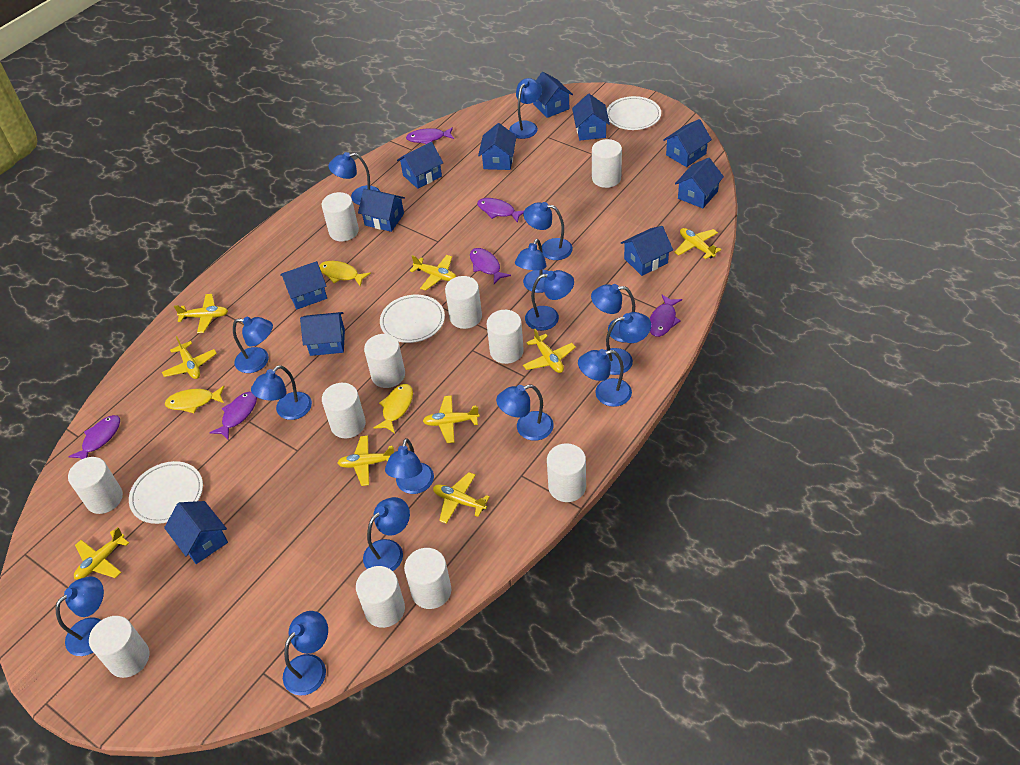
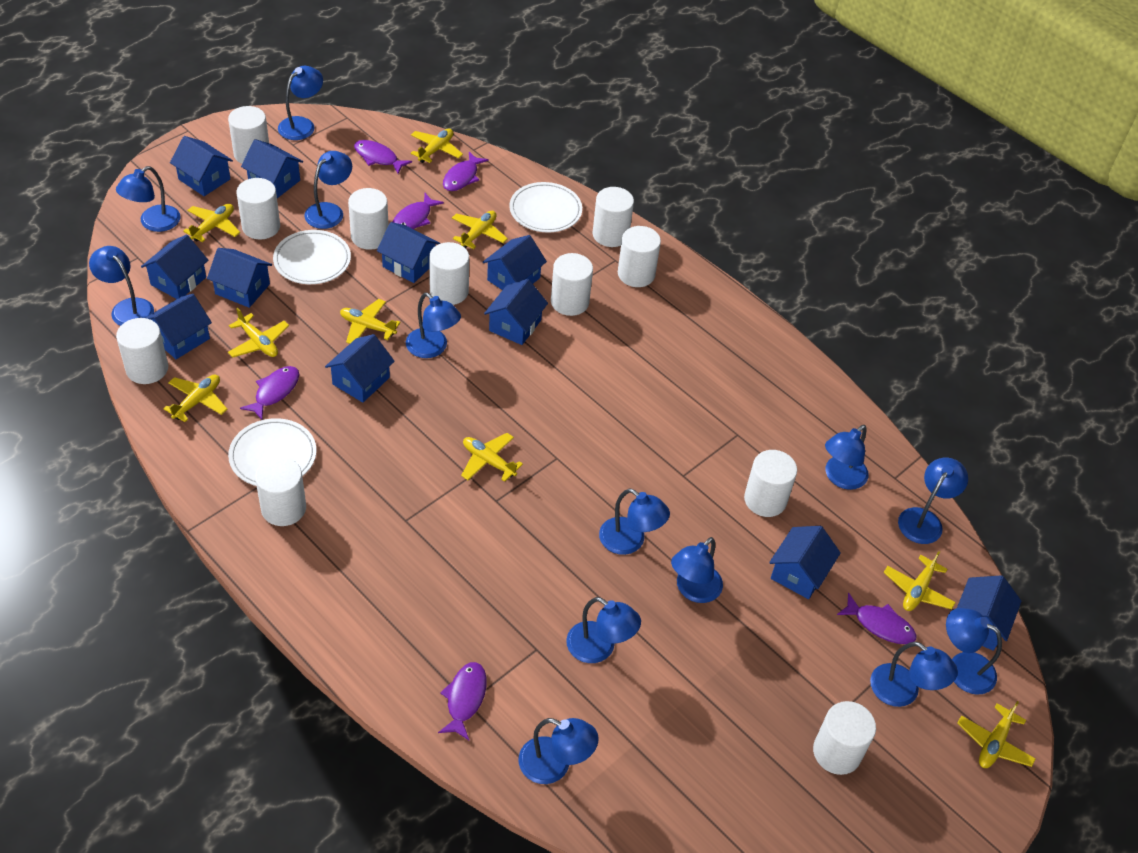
blue lamp: 15 -> 13
yellow fish: 3 -> 0

